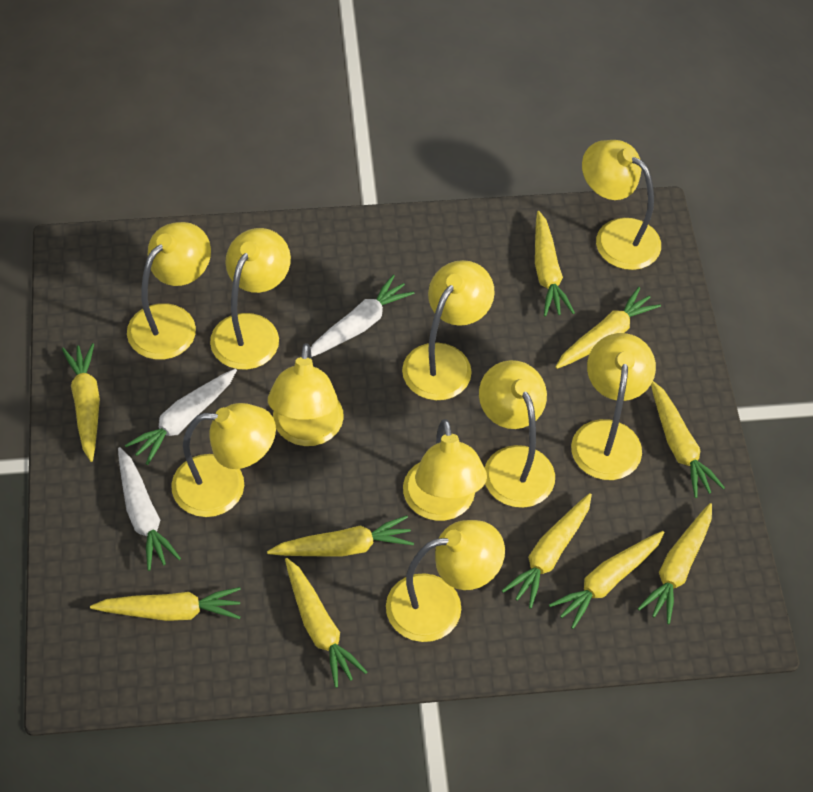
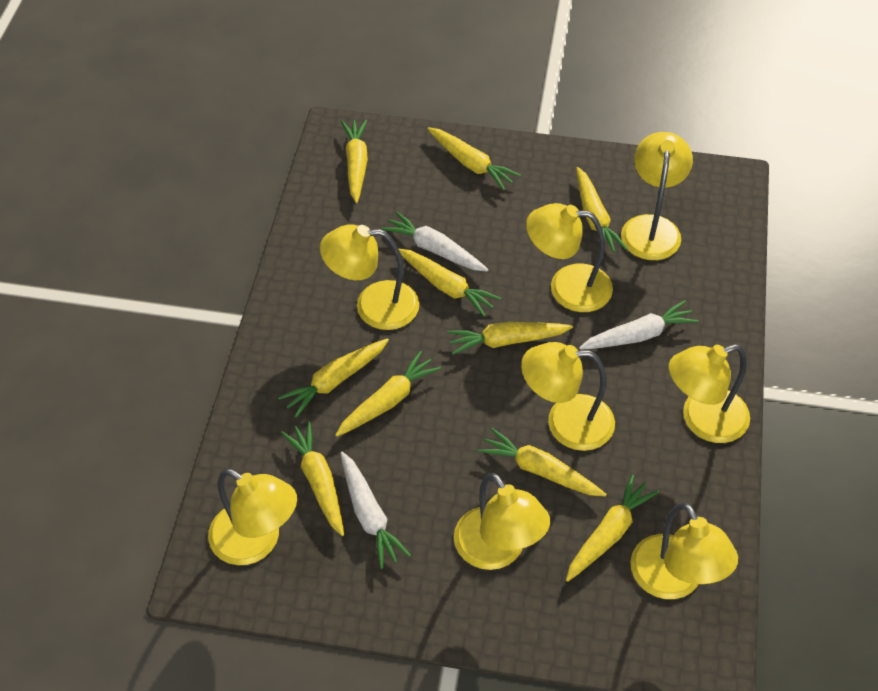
yellow lamp: 10 -> 8

